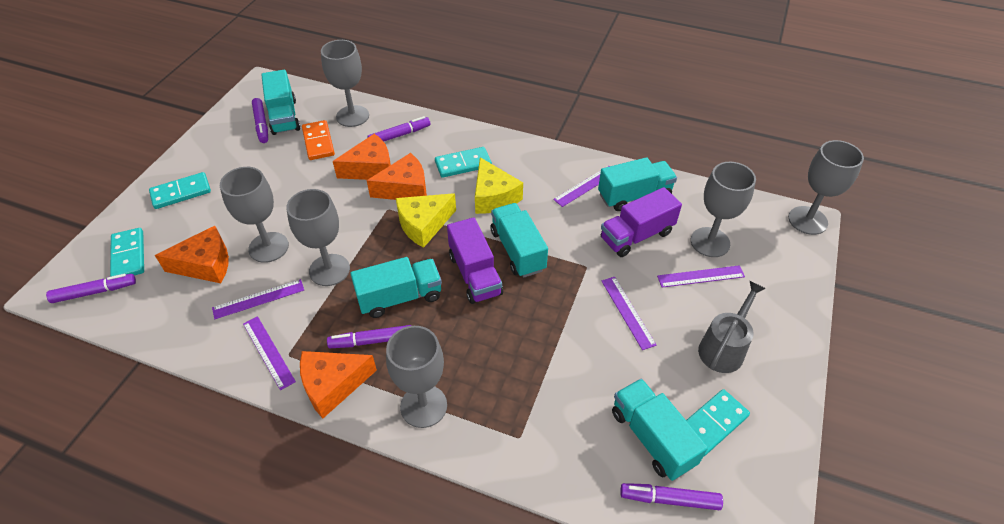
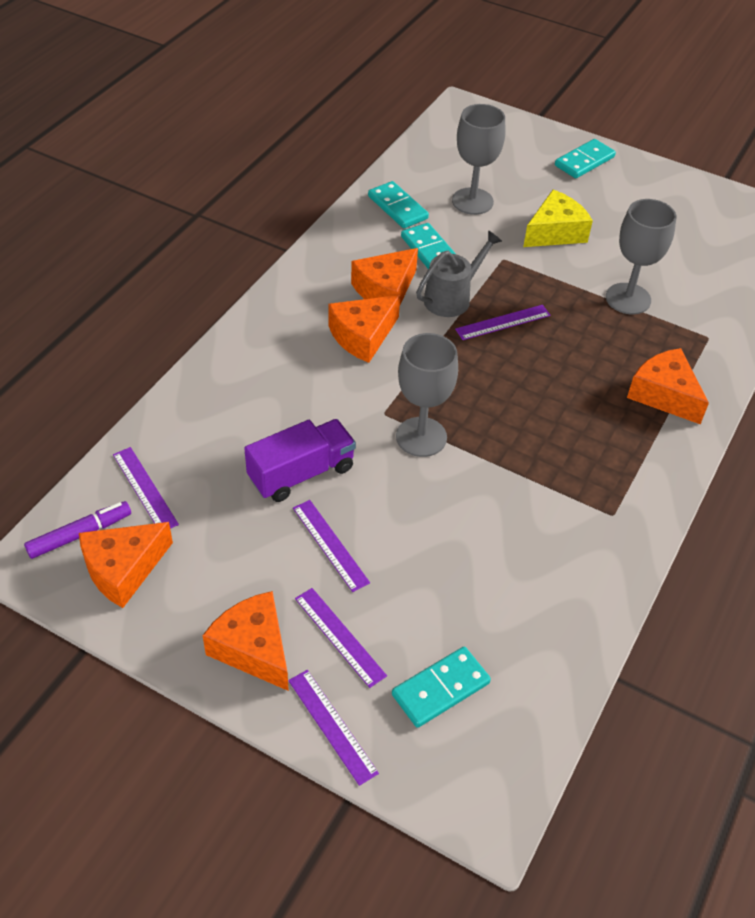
grey goblet: 6 -> 3
orange cheese: 4 -> 5
orange domino: 1 -> 0
purple marker: 5 -> 1
purple truck: 2 -> 1
turquoise truck: 5 -> 0
yellow cheese: 2 -> 1

